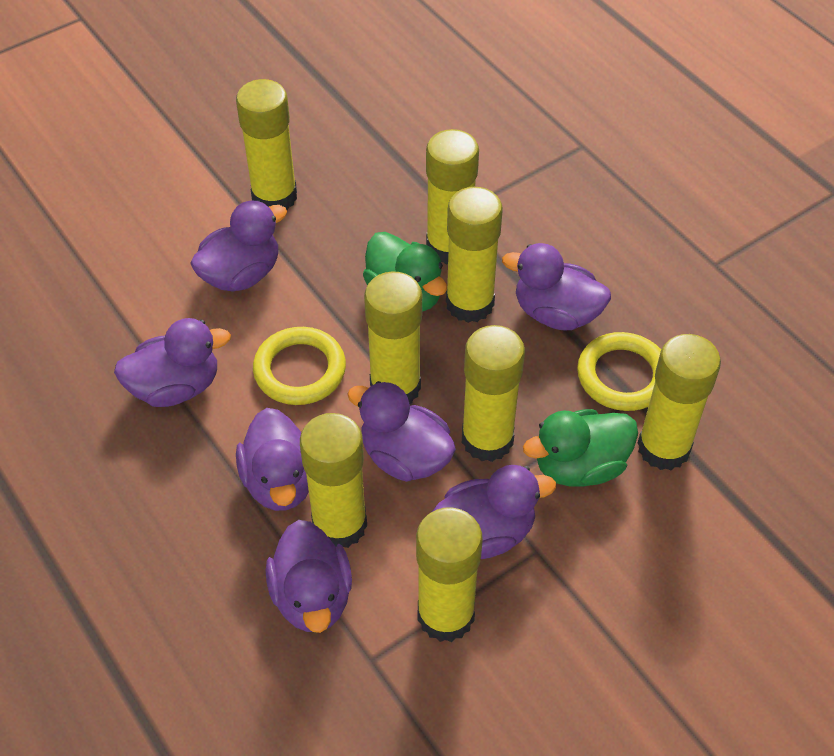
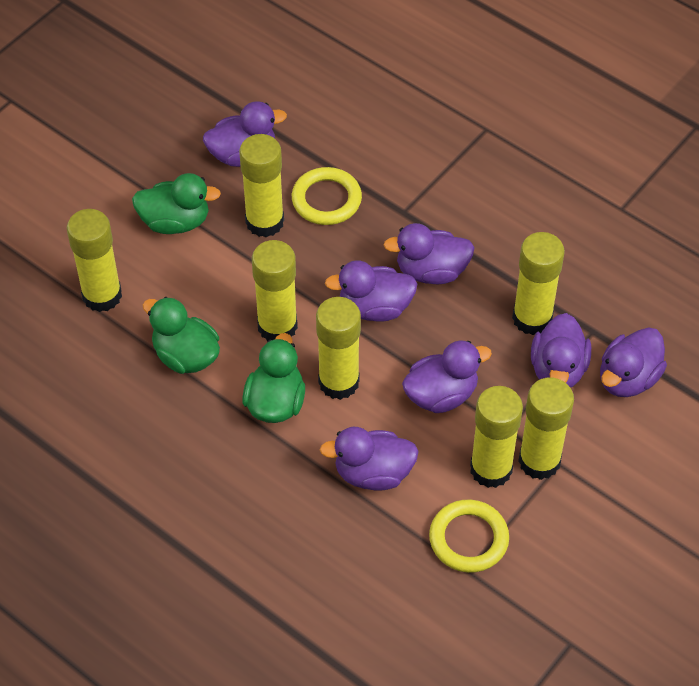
green duck: 2 -> 3
yellow glue stick: 8 -> 7

